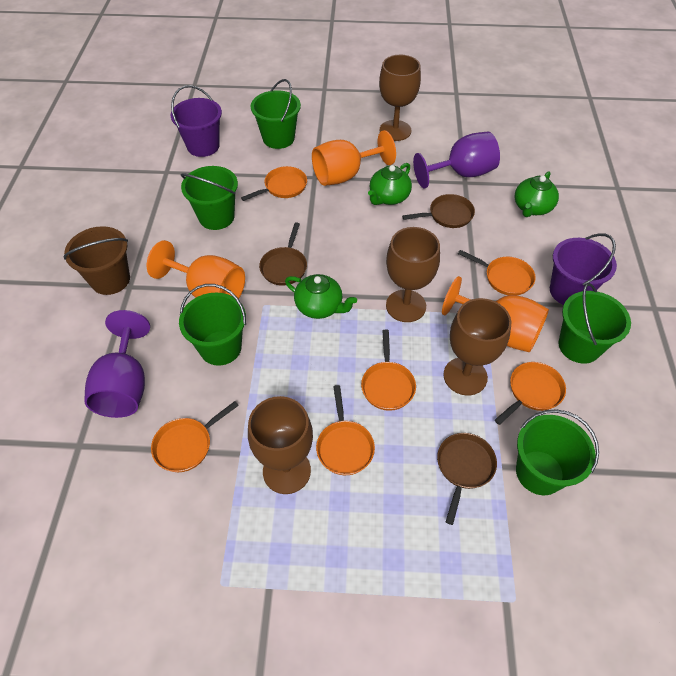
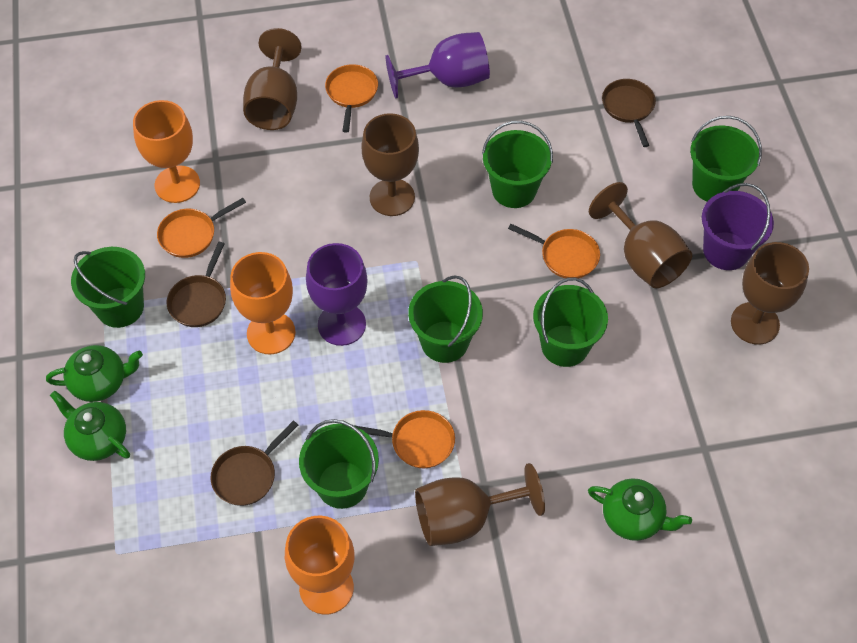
brown bucket: 1 -> 0
brown goblet: 4 -> 5
green bucket: 5 -> 6
orange pan: 6 -> 4
purple bucket: 2 -> 1

